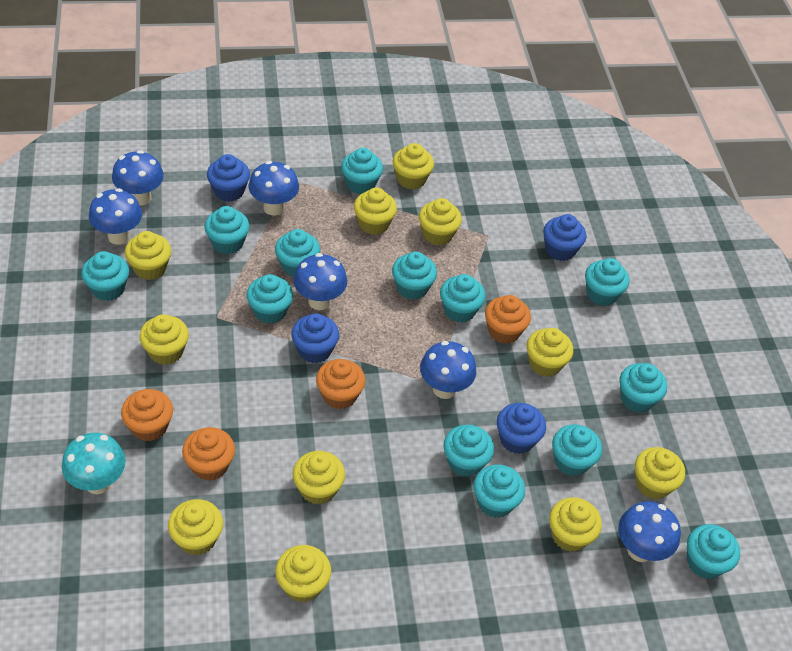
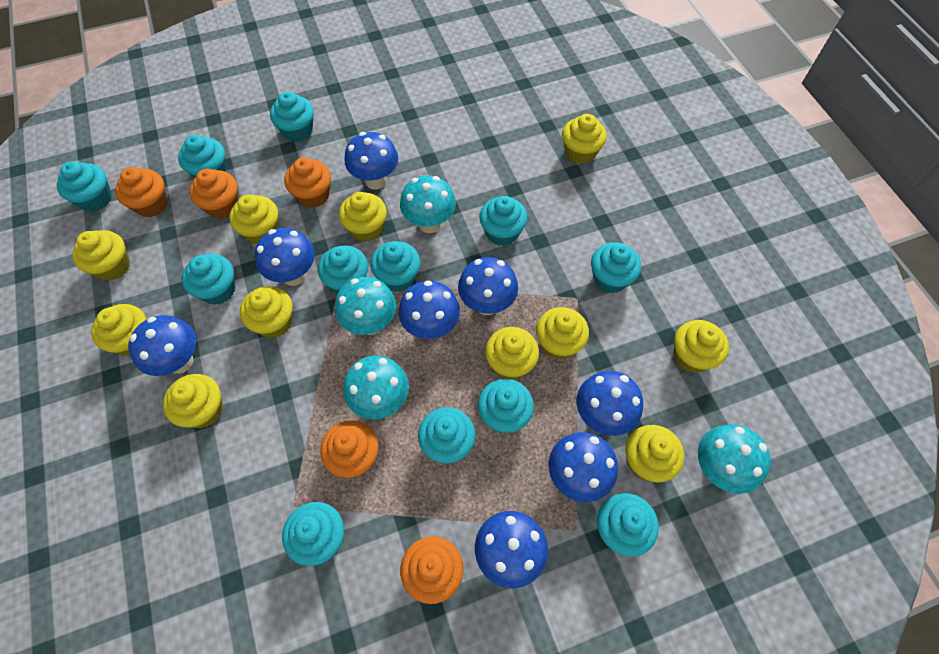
blue cupcake: 4 -> 0
blue mushroom: 6 -> 8
orange cupcake: 4 -> 5
turquoise cupcake: 13 -> 12
turquoise mushroom: 1 -> 4

